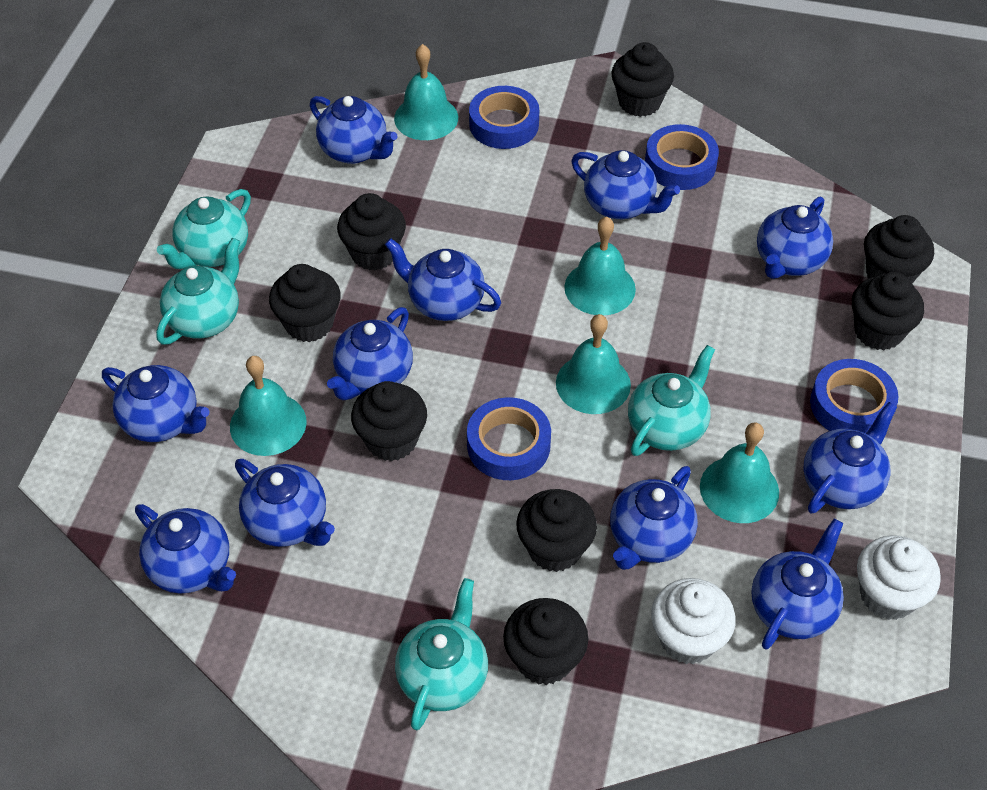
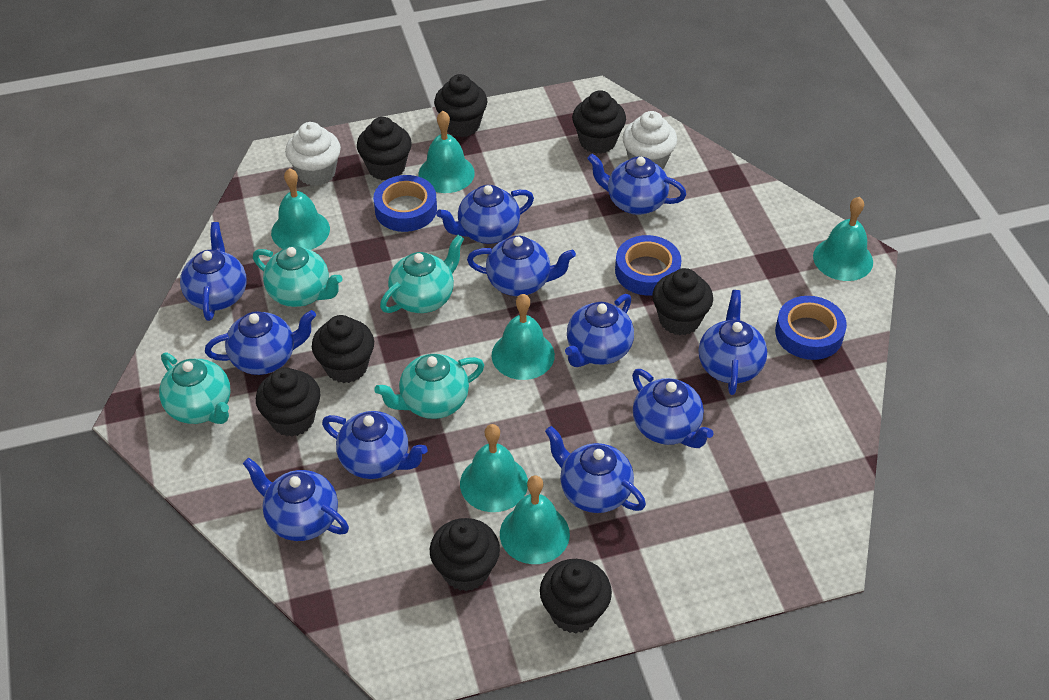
blue tape: 4 -> 3
turquoise bell: 5 -> 6

